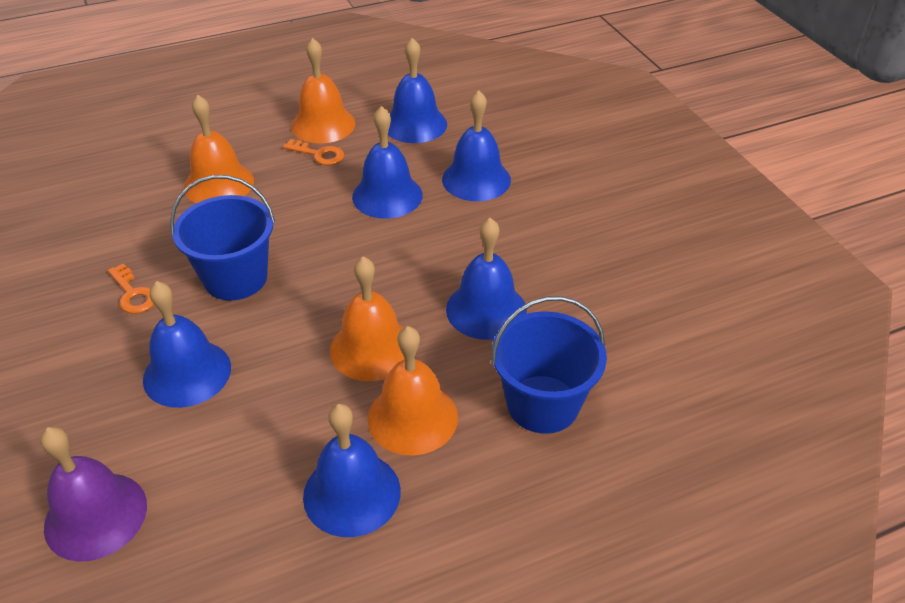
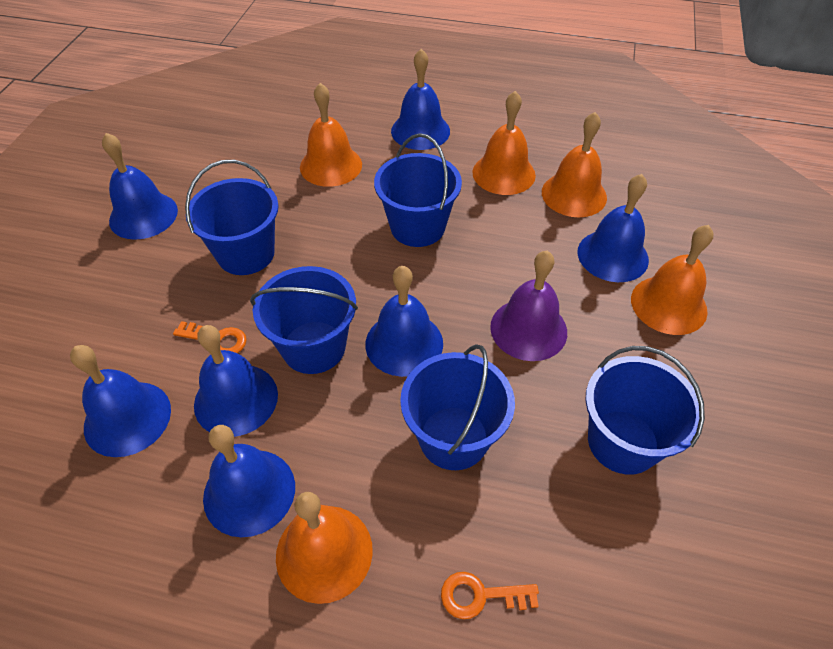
blue bell: 6 -> 7
blue bucket: 2 -> 5
orange bell: 4 -> 5

